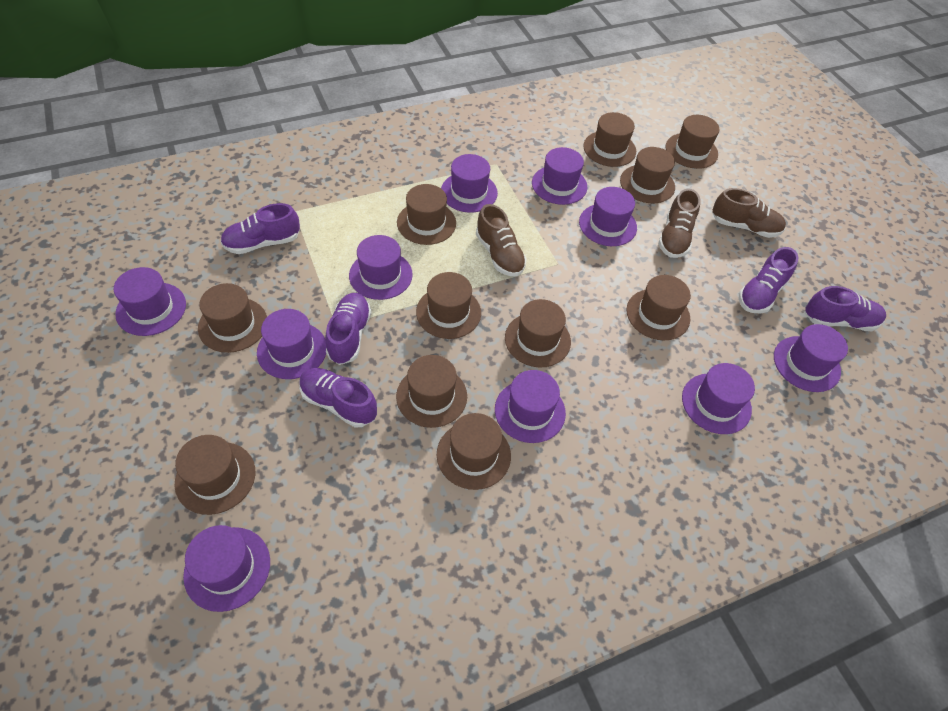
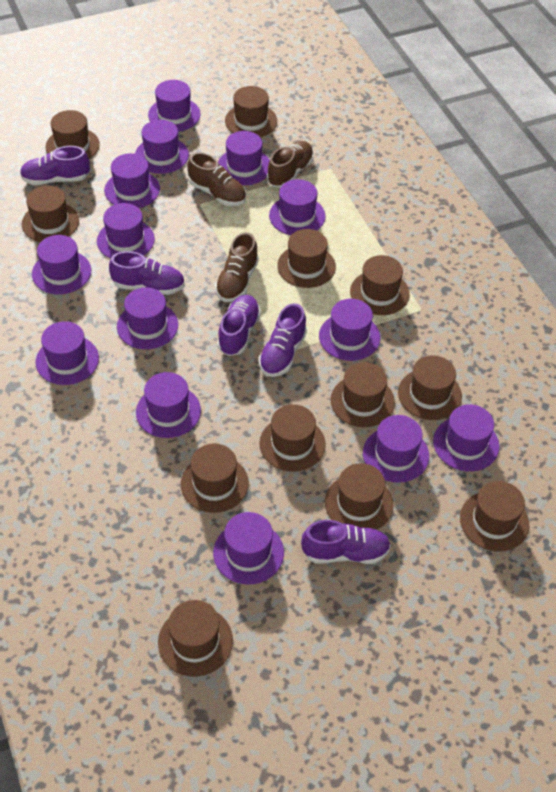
brown hat: 11 -> 12
purple hat: 10 -> 14

